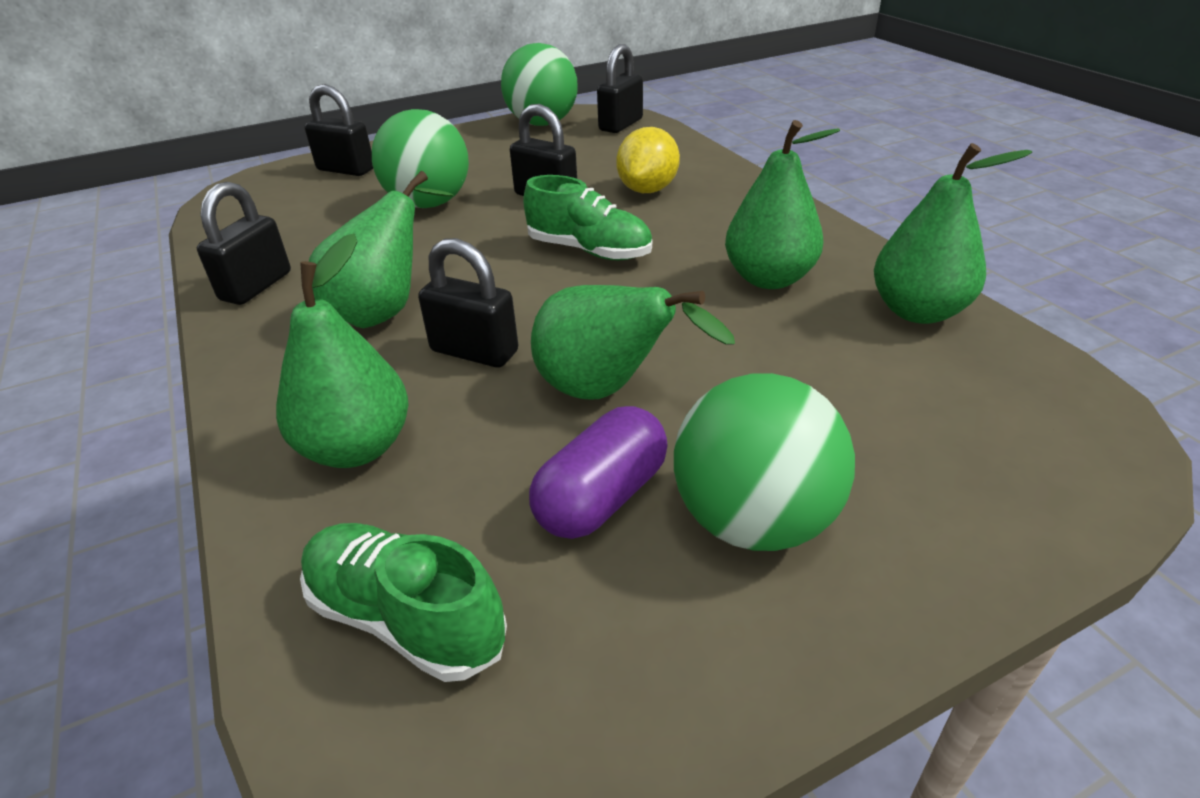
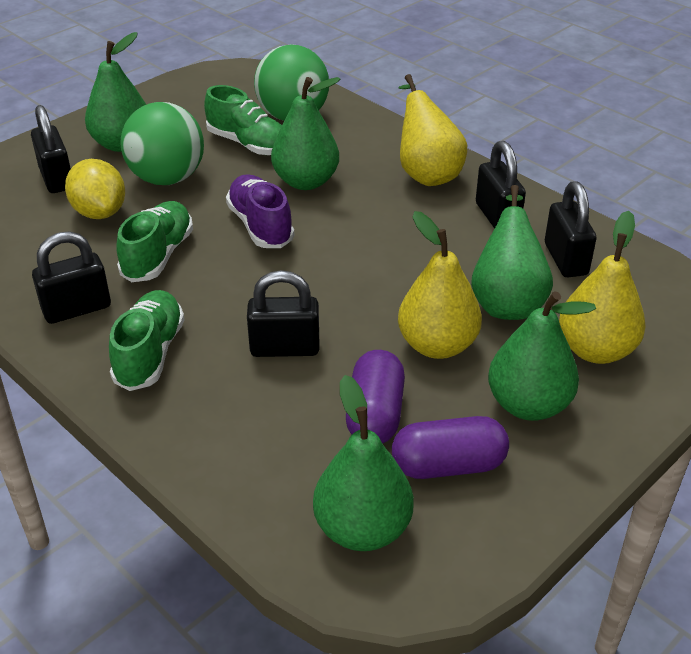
green ball: 3 -> 2
green shoe: 2 -> 3
purple capsule: 1 -> 2
purple shoe: 0 -> 1
yellow pear: 0 -> 3

